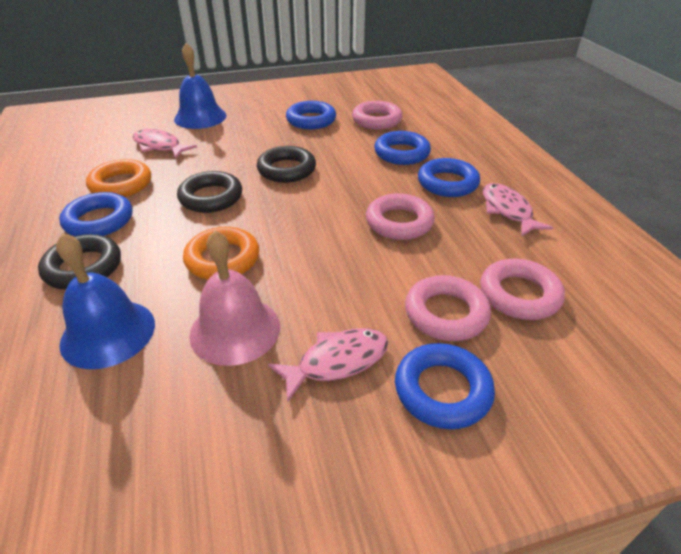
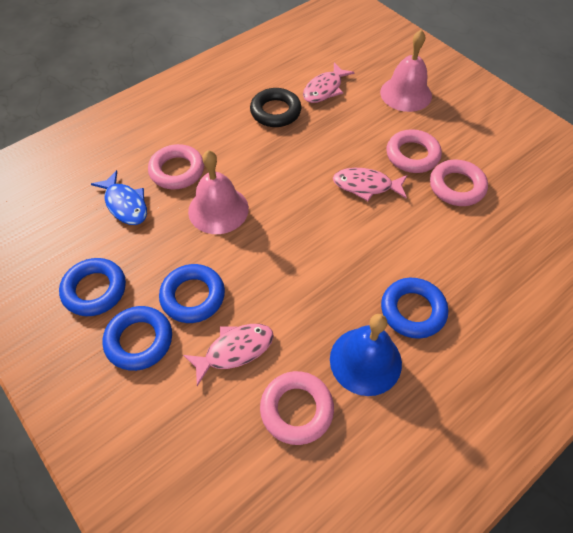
black ring: 3 -> 1
blue bell: 2 -> 1
blue fish: 0 -> 1
blue ring: 5 -> 4
orange ring: 2 -> 0
pink bell: 1 -> 2

